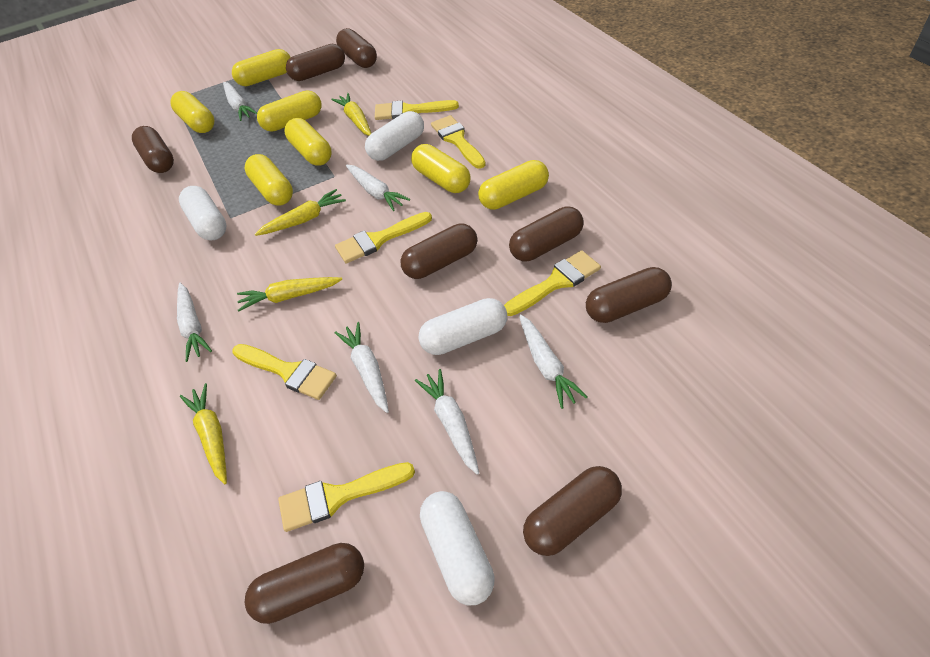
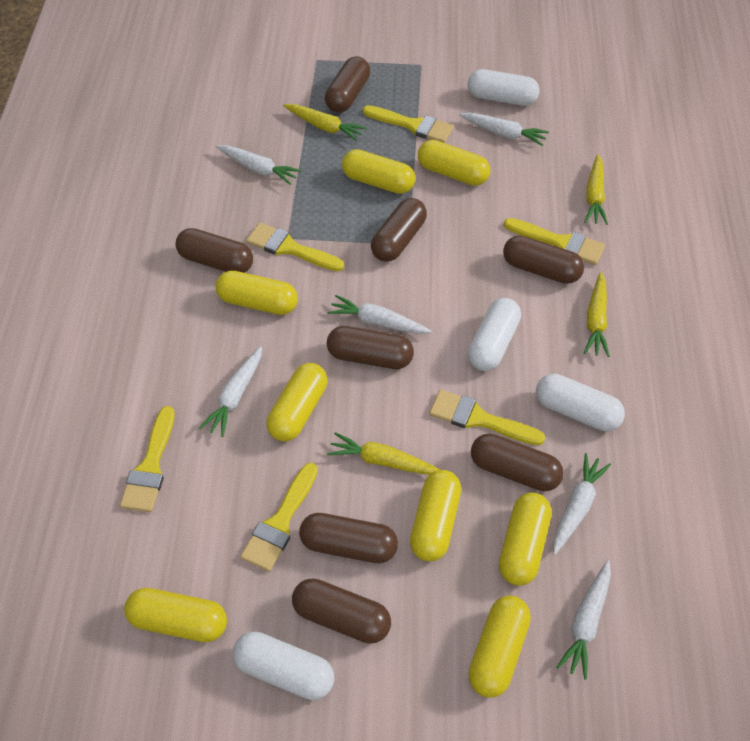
yellow capsule: 7 -> 8

